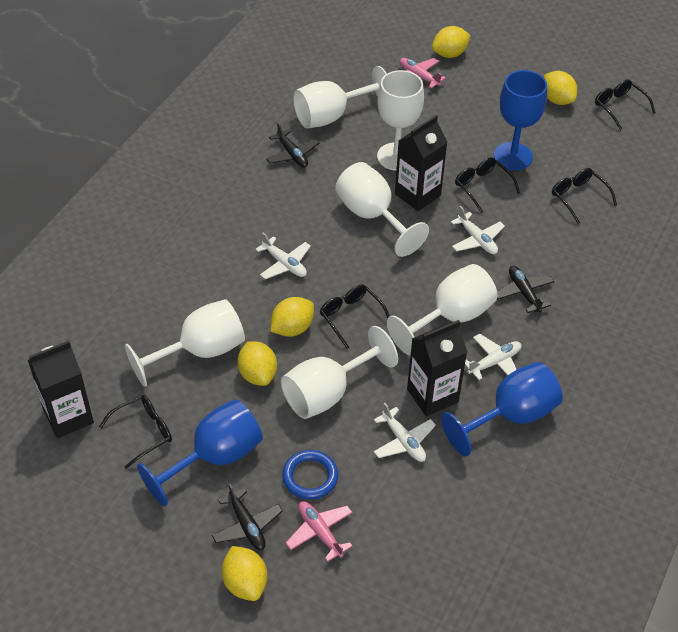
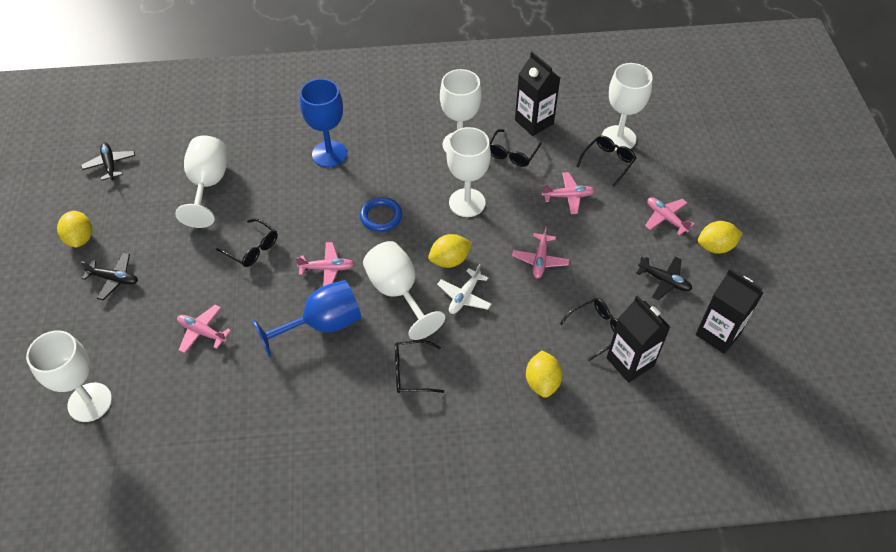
blue goblet: 3 -> 2
pink plane: 2 -> 5
white plane: 4 -> 1
yellow lemon: 5 -> 4

